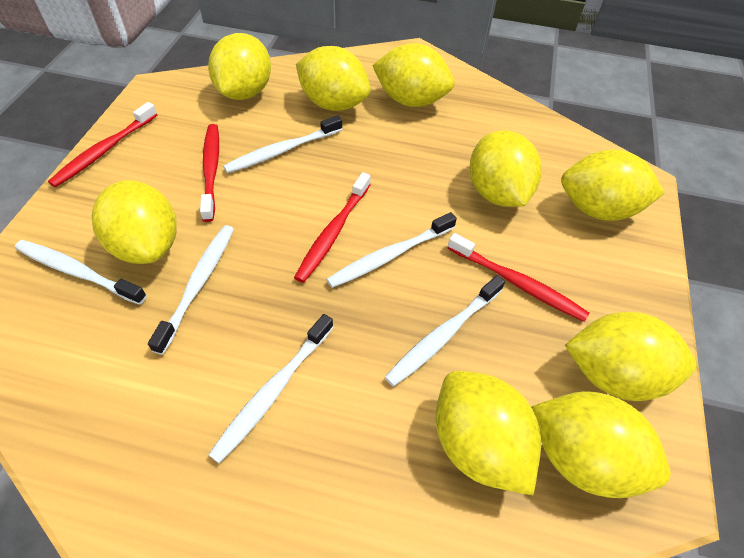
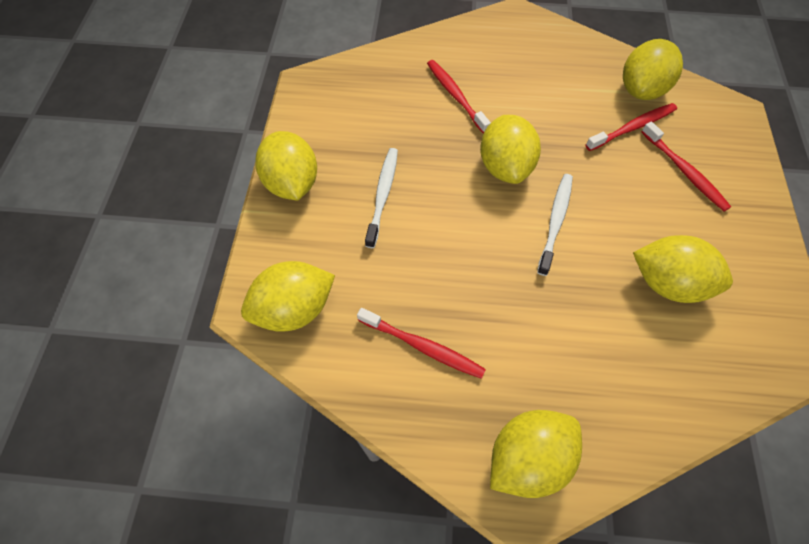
white toothbrush: 6 -> 2
yellow lemon: 9 -> 6

